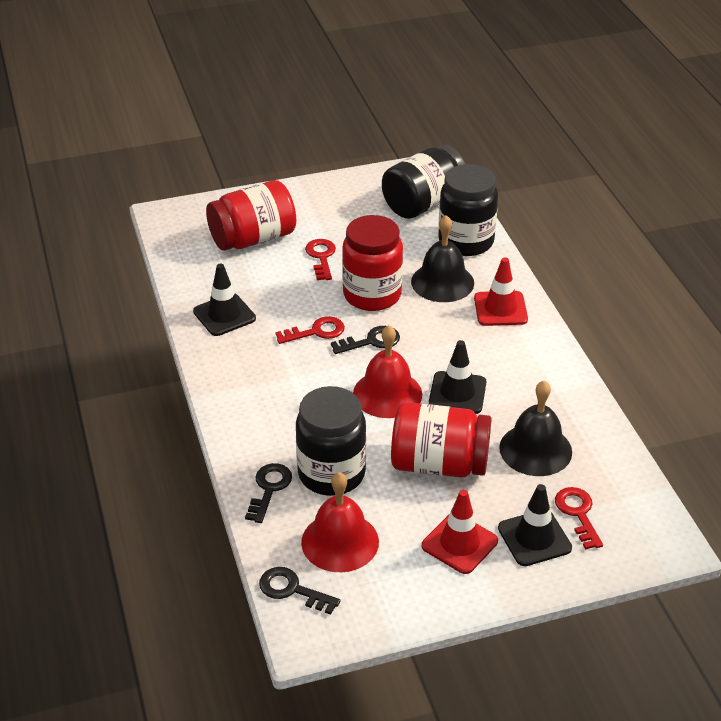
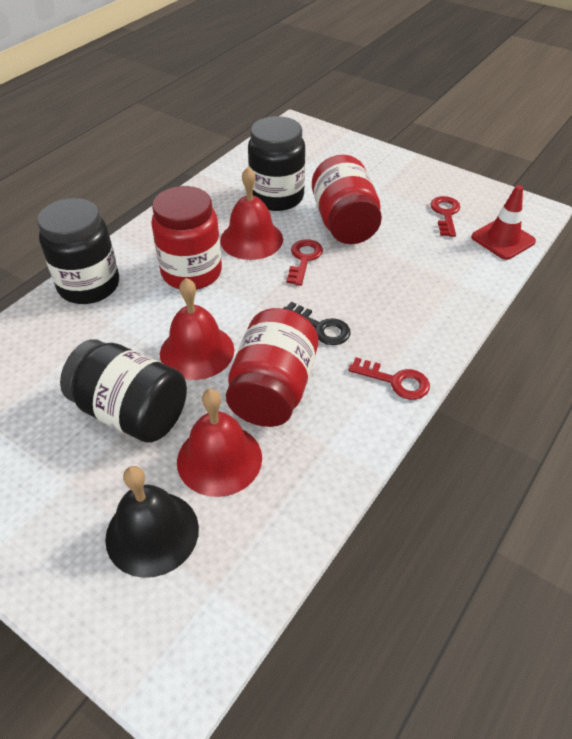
black bell: 2 -> 1
black key: 3 -> 1
black traffic cone: 3 -> 0
red bell: 2 -> 3
red traffic cone: 2 -> 1

